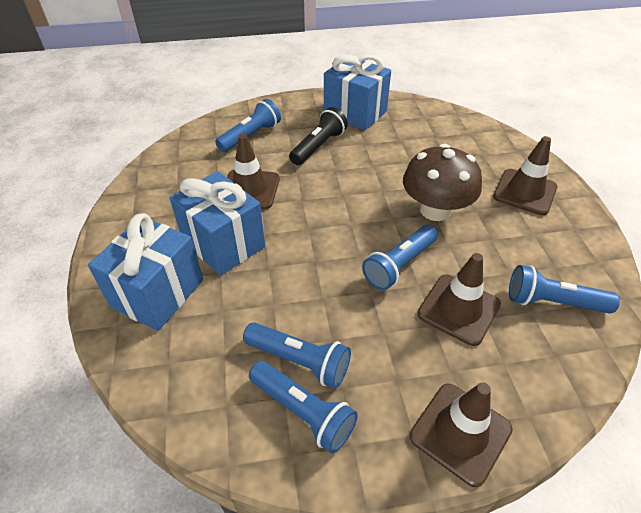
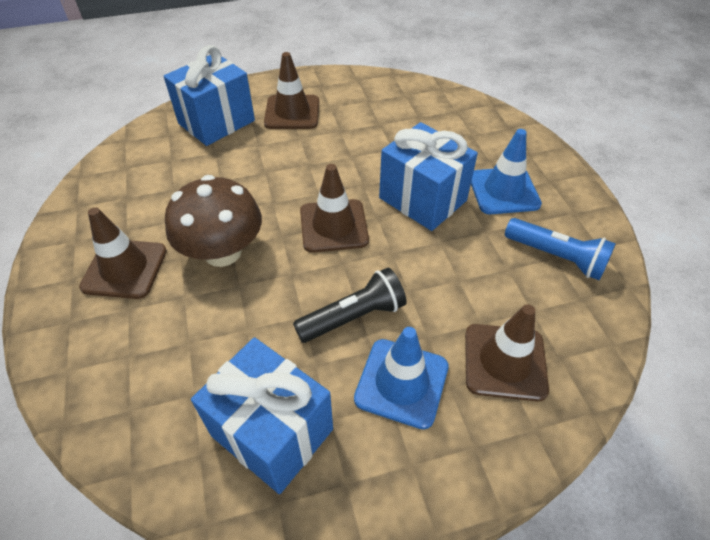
blue flashlight: 5 -> 1
blue traffic cone: 0 -> 2

